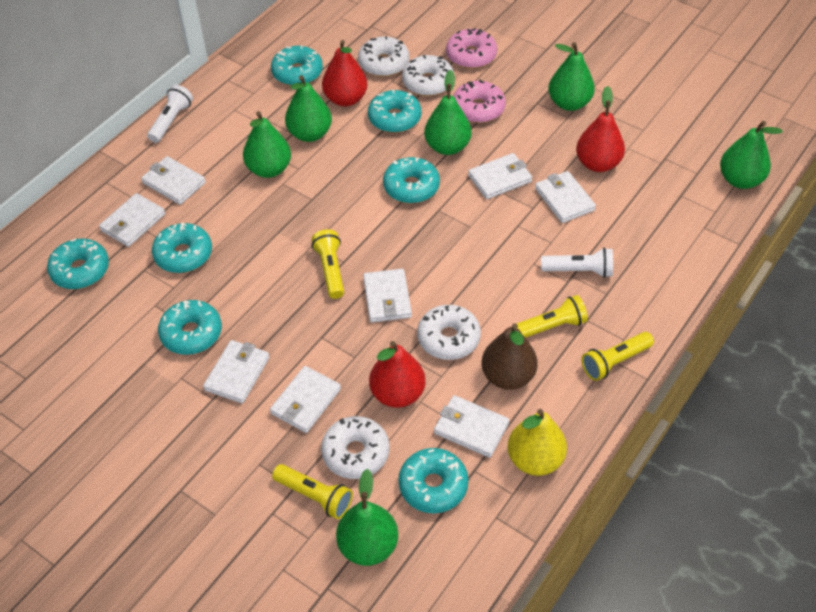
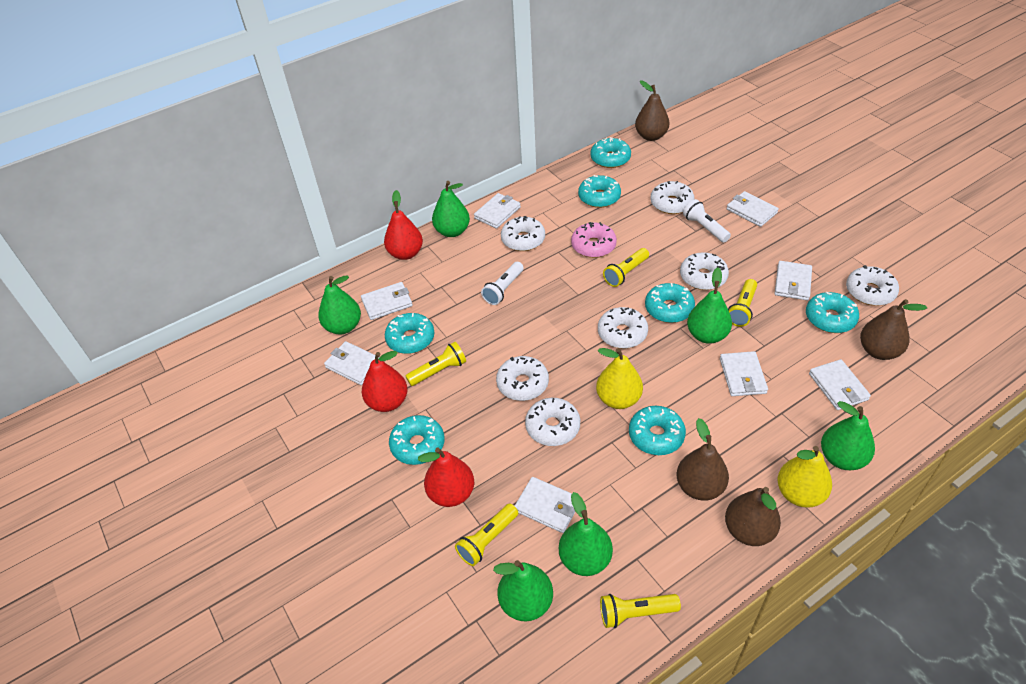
brown pear: 1 -> 4
pink donut: 2 -> 1
white donut: 4 -> 7
yellow flashlight: 4 -> 5
yellow pear: 1 -> 2

